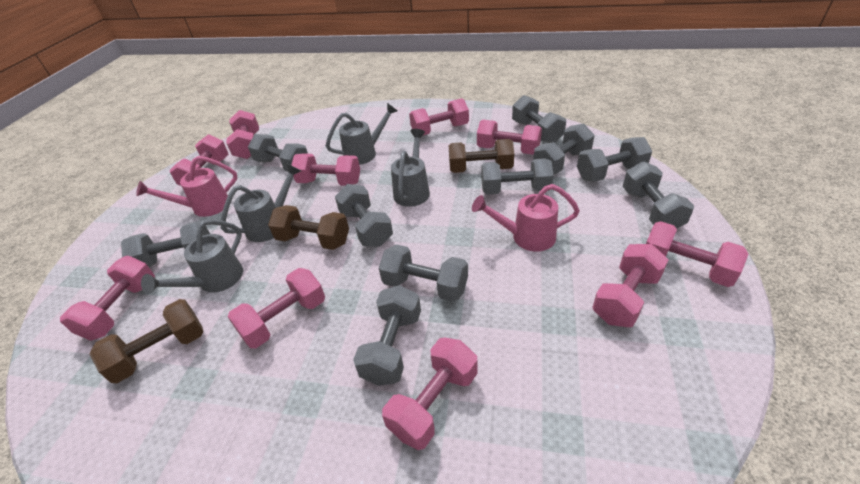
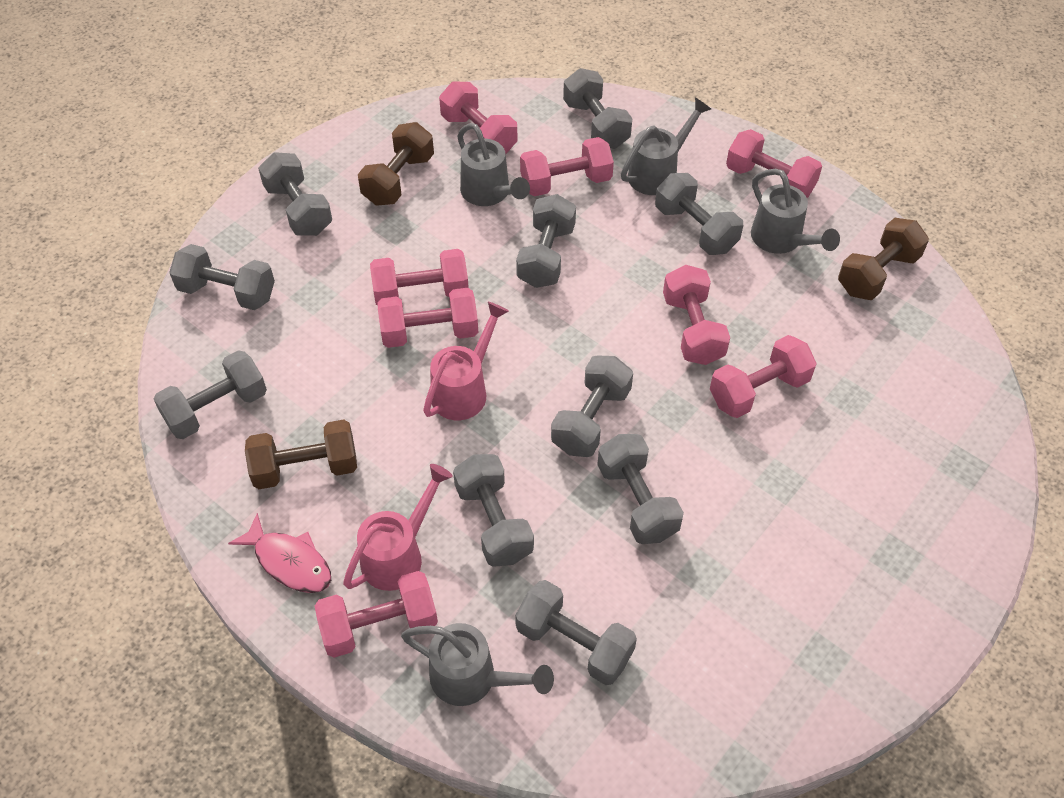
pink dumbbell: 10 -> 8
pink fish: 0 -> 1

